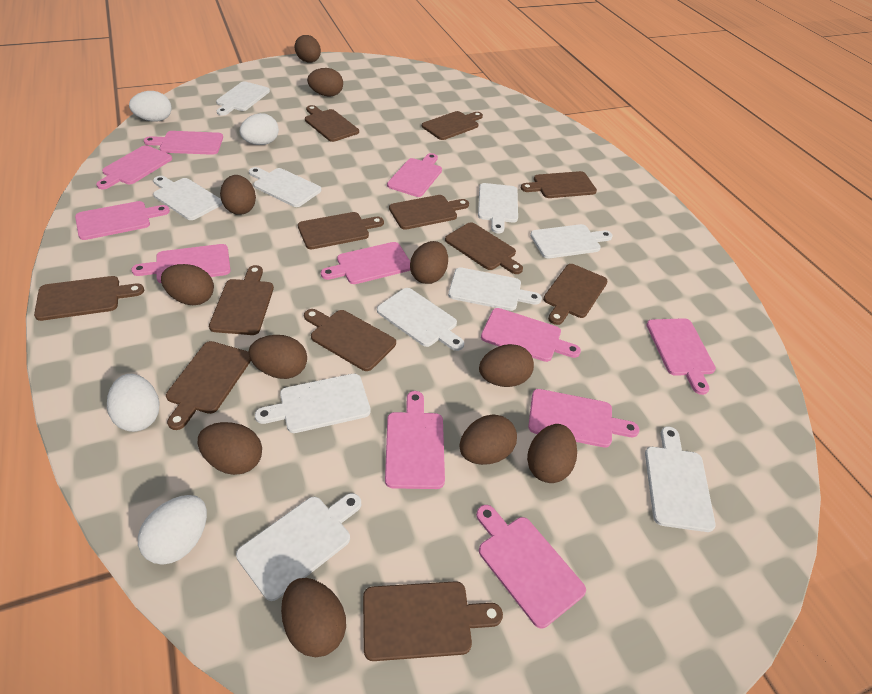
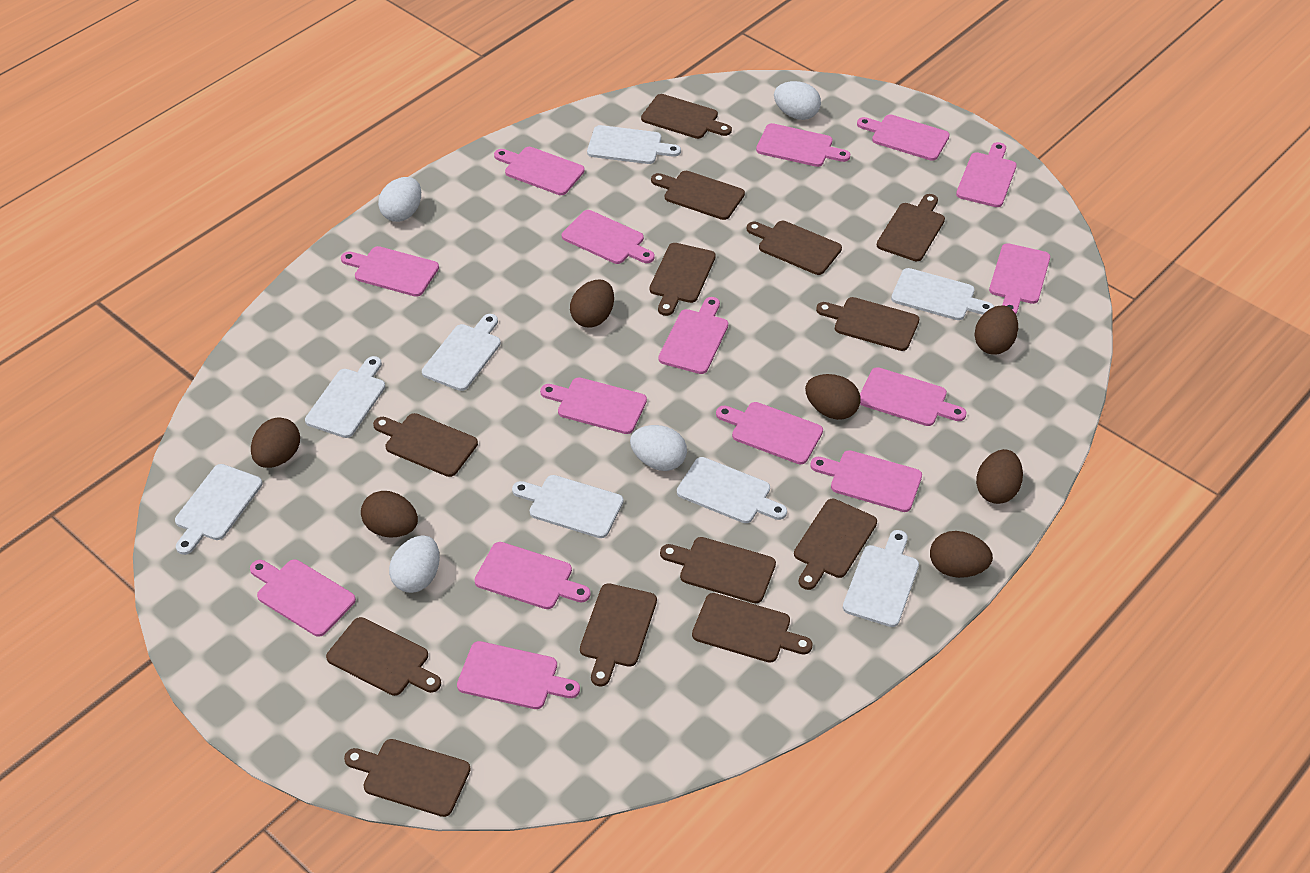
brown cutting board: 12 -> 13
brown egg: 11 -> 7
pink cutting board: 11 -> 15
white cutting board: 10 -> 8

